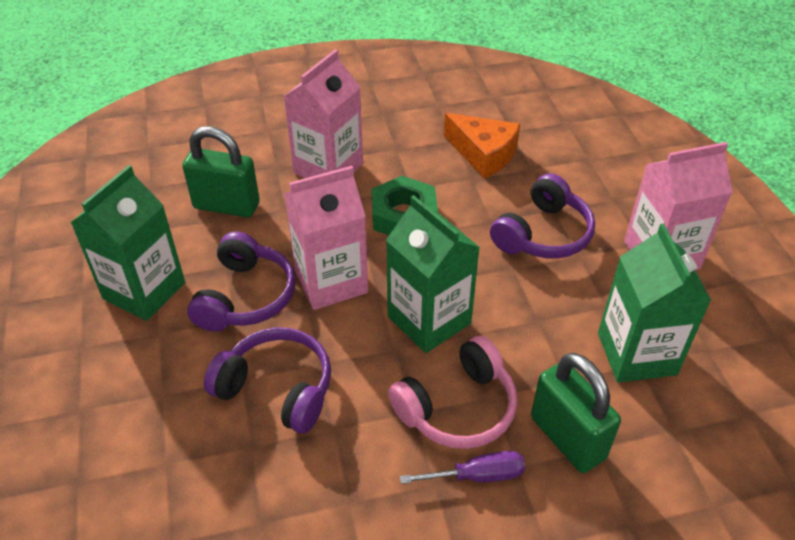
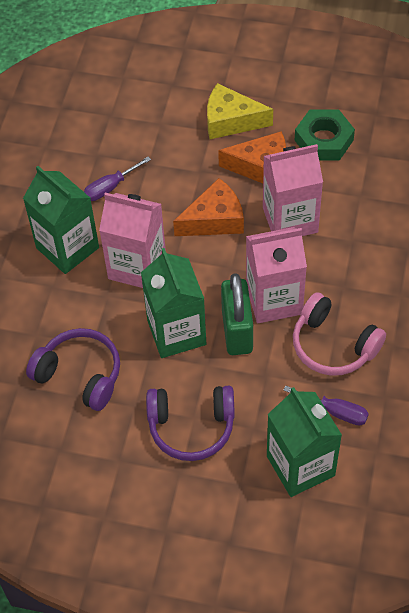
green padlock: 2 -> 1
orange cheese: 1 -> 2
purple headphones: 3 -> 2
purple screwdriver: 1 -> 2
yellow cheese: 0 -> 1

